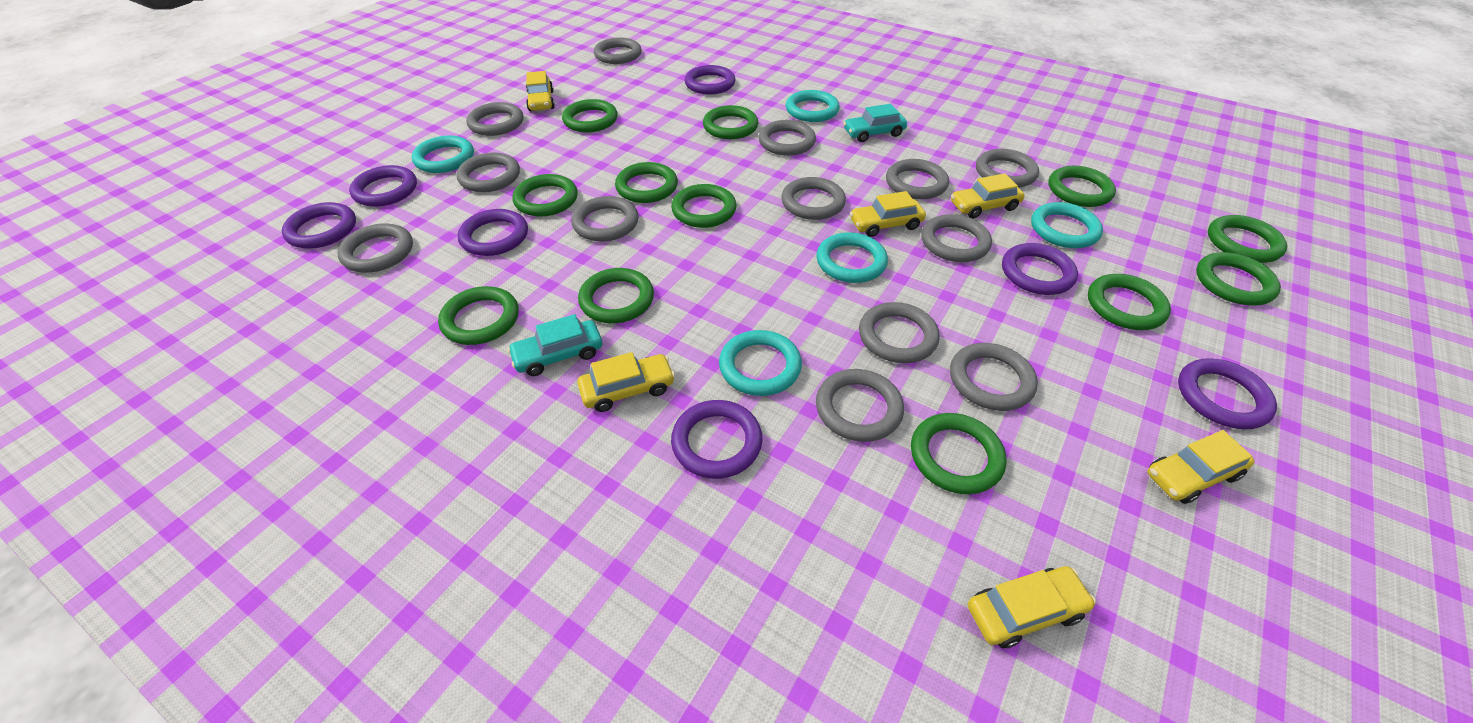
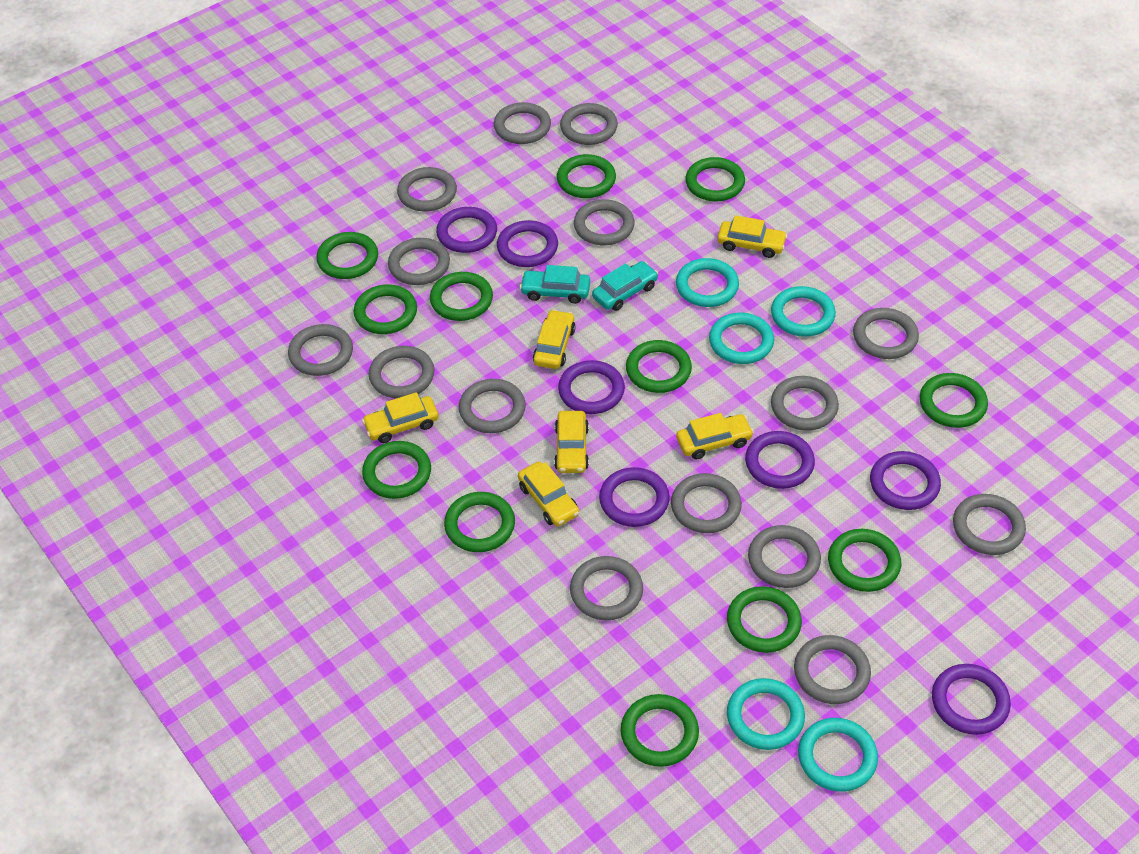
grey ring: 13 -> 15

